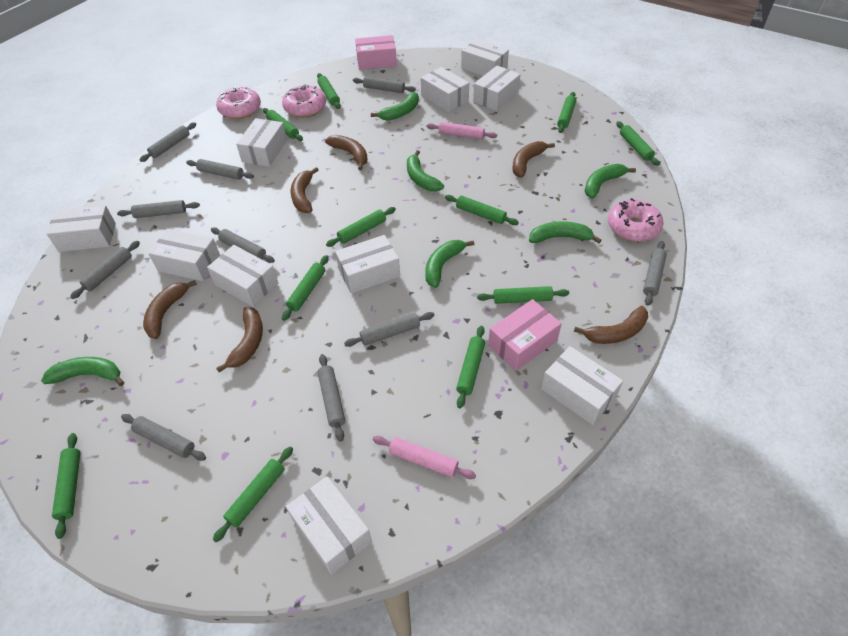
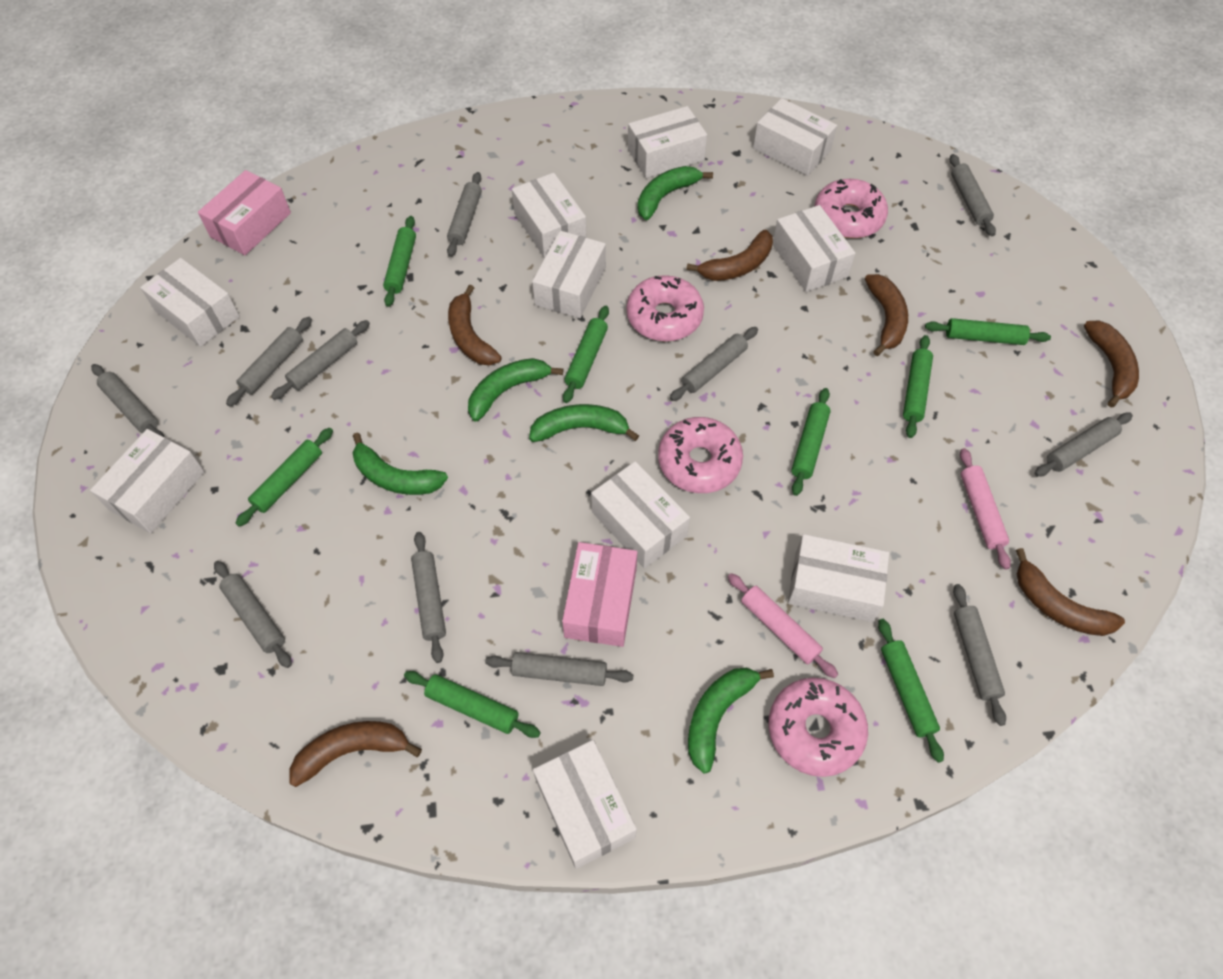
green banana: 6 -> 5
green rolling pin: 11 -> 8
grey rolling pin: 10 -> 11
pink donut: 3 -> 4

